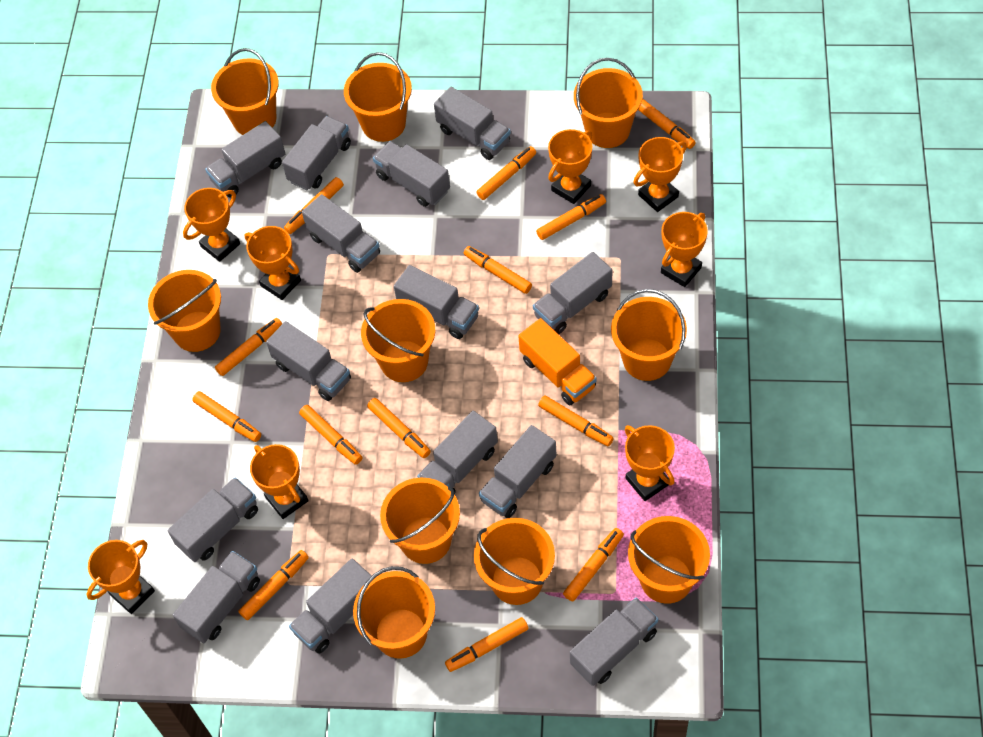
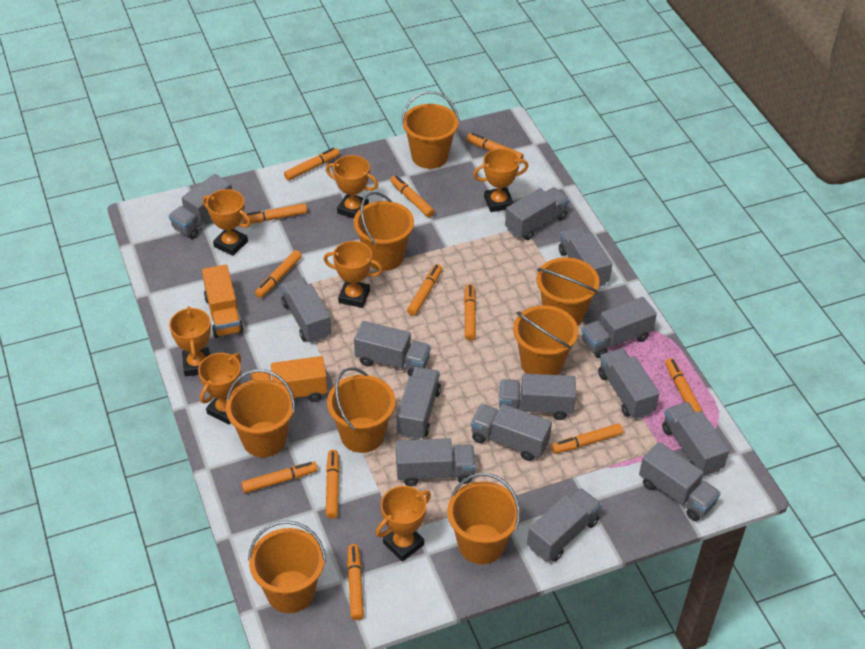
orange bucket: 10 -> 8
orange marker: 13 -> 12
orange trophy: 8 -> 7
orange truck: 1 -> 2

